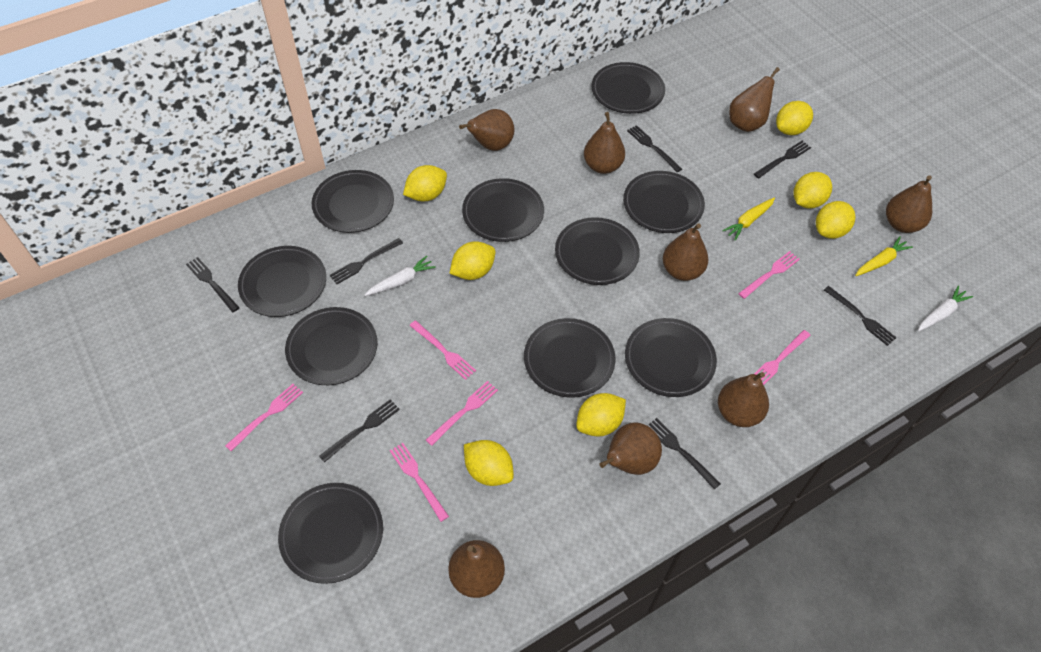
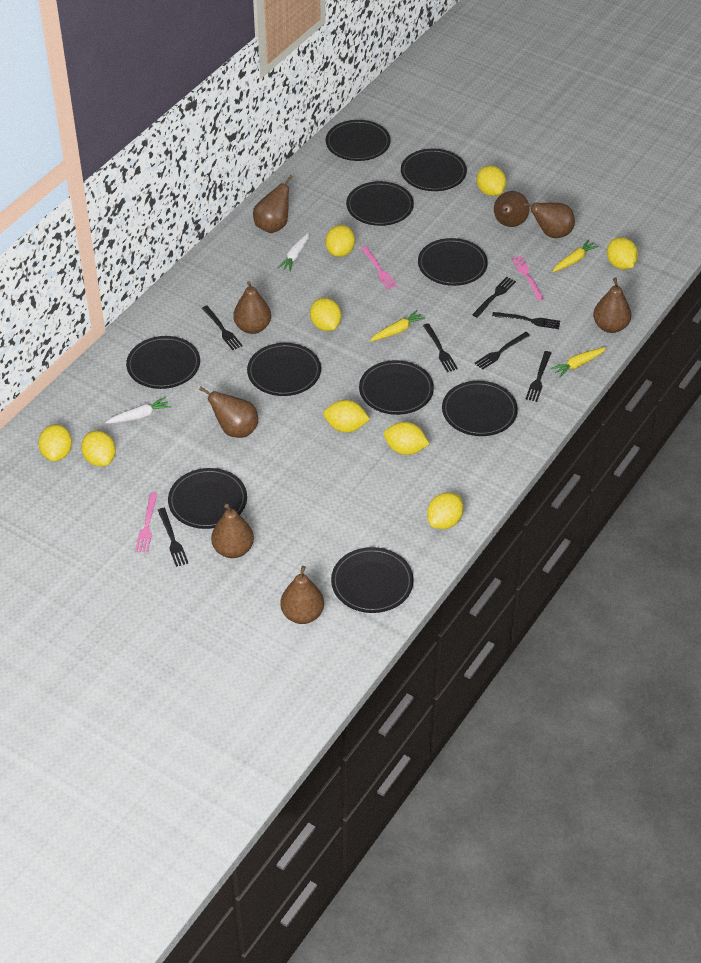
pink fork: 6 -> 3
yellow carrot: 2 -> 3
yellow lemon: 7 -> 9

